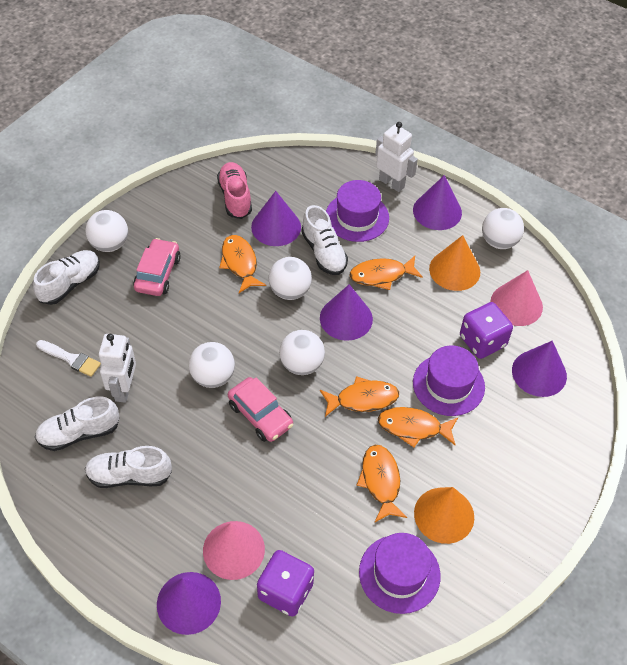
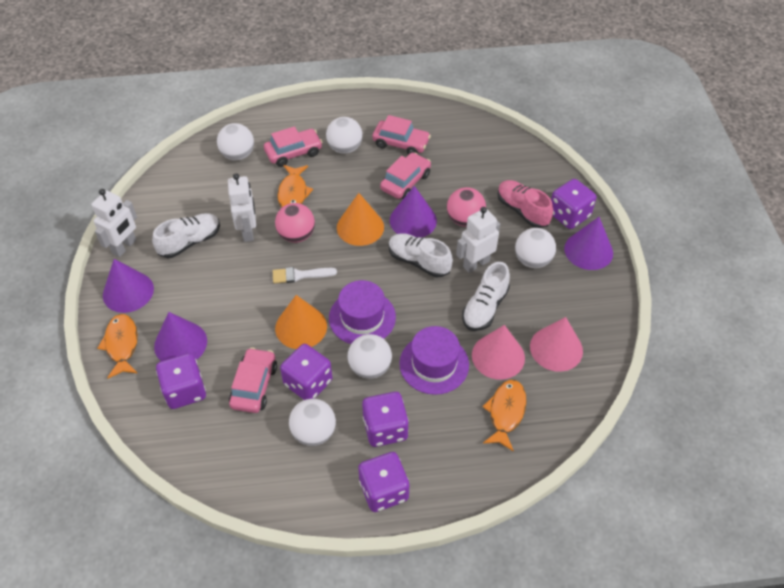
orange fish: 5 -> 3
pink ball: 0 -> 2
pink car: 2 -> 4
purple cone: 5 -> 4
purple dice: 2 -> 5
purple hat: 3 -> 2
white robot: 2 -> 3
white shoe: 4 -> 3

